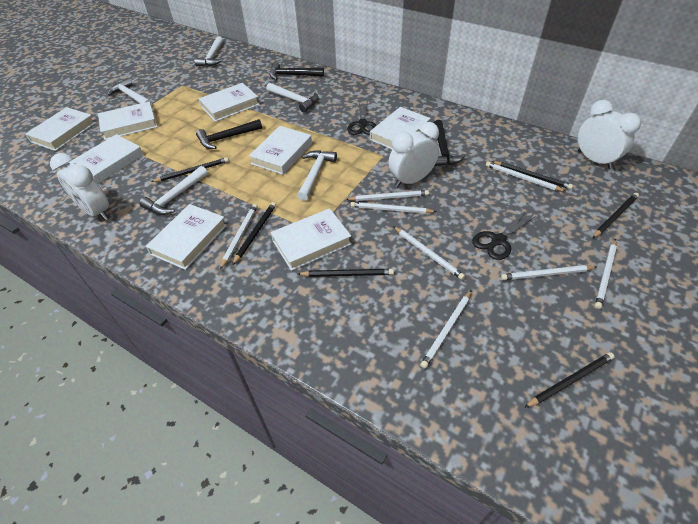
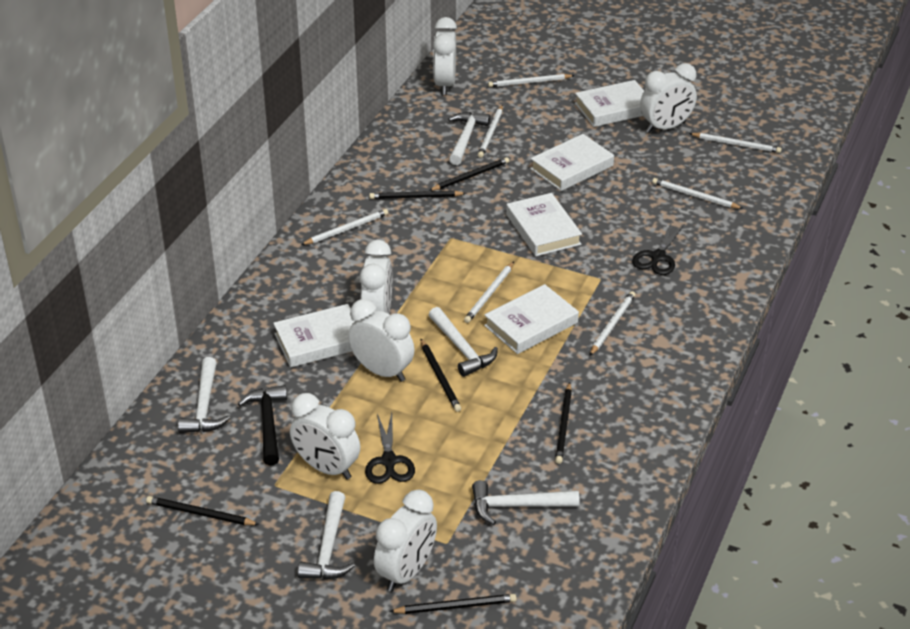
black hammer: 3 -> 1
white book: 8 -> 5
white clock: 3 -> 6
white pencil: 8 -> 7

